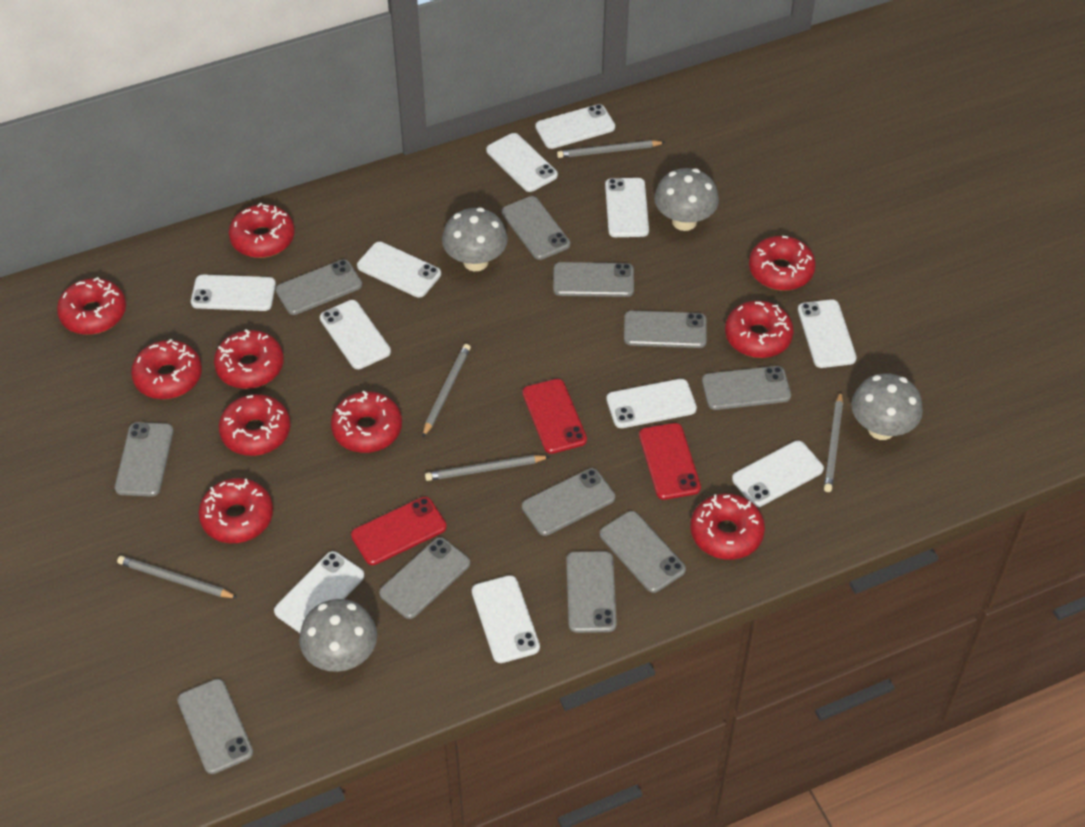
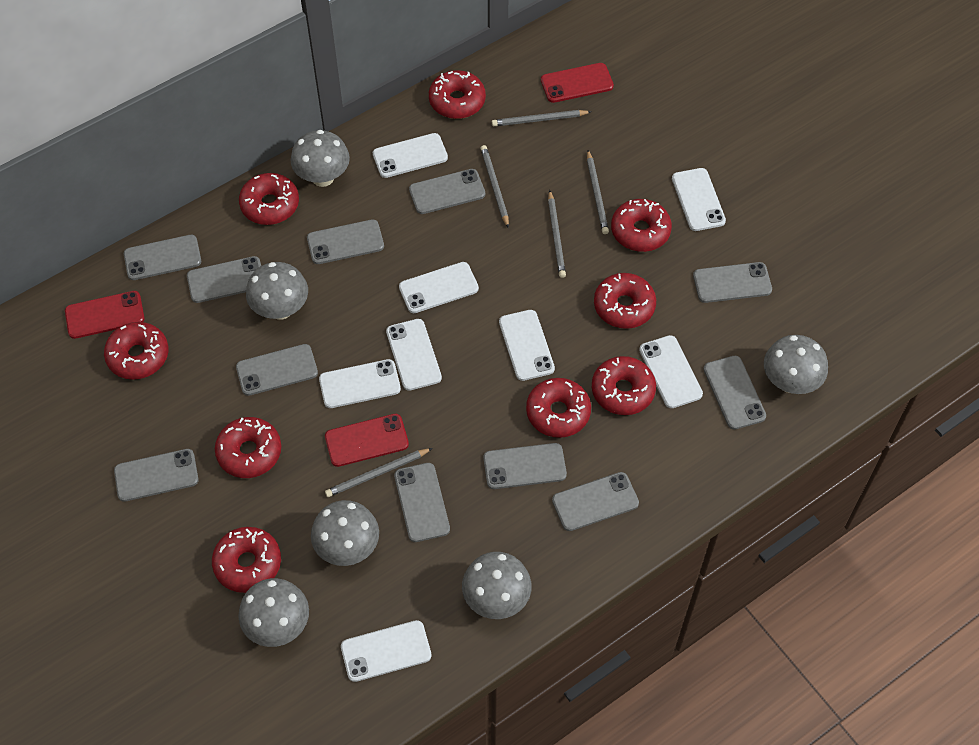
grey mushroom: 4 -> 6
red donut: 10 -> 9
white phone: 11 -> 8

